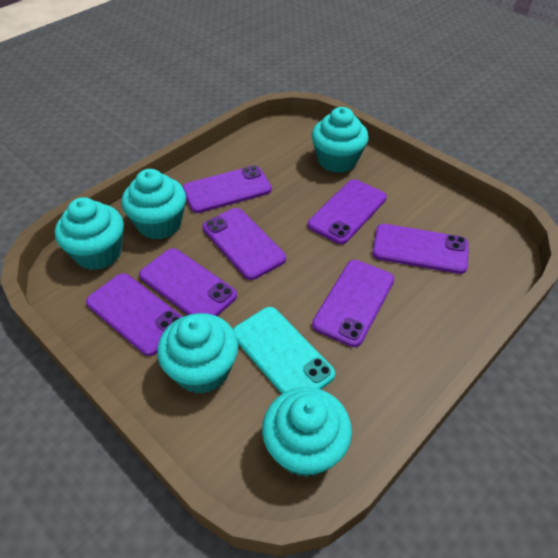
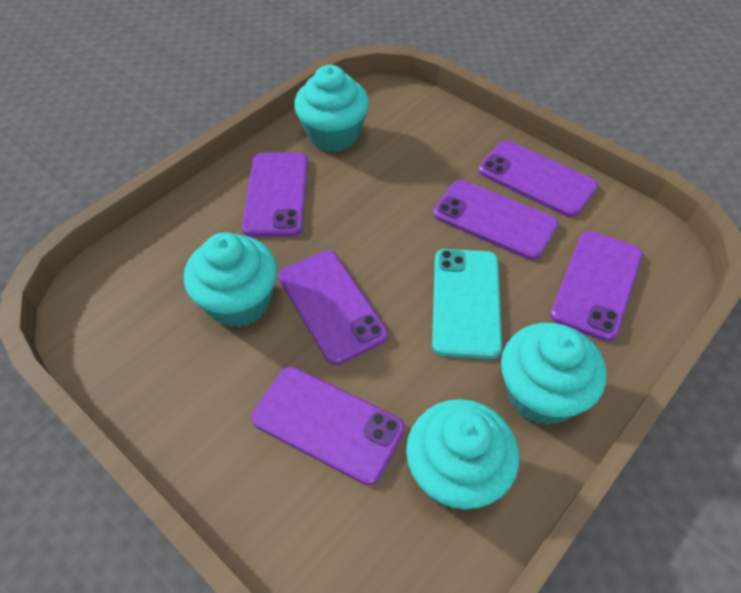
purple phone: 7 -> 6
turquoise cupcake: 5 -> 4

